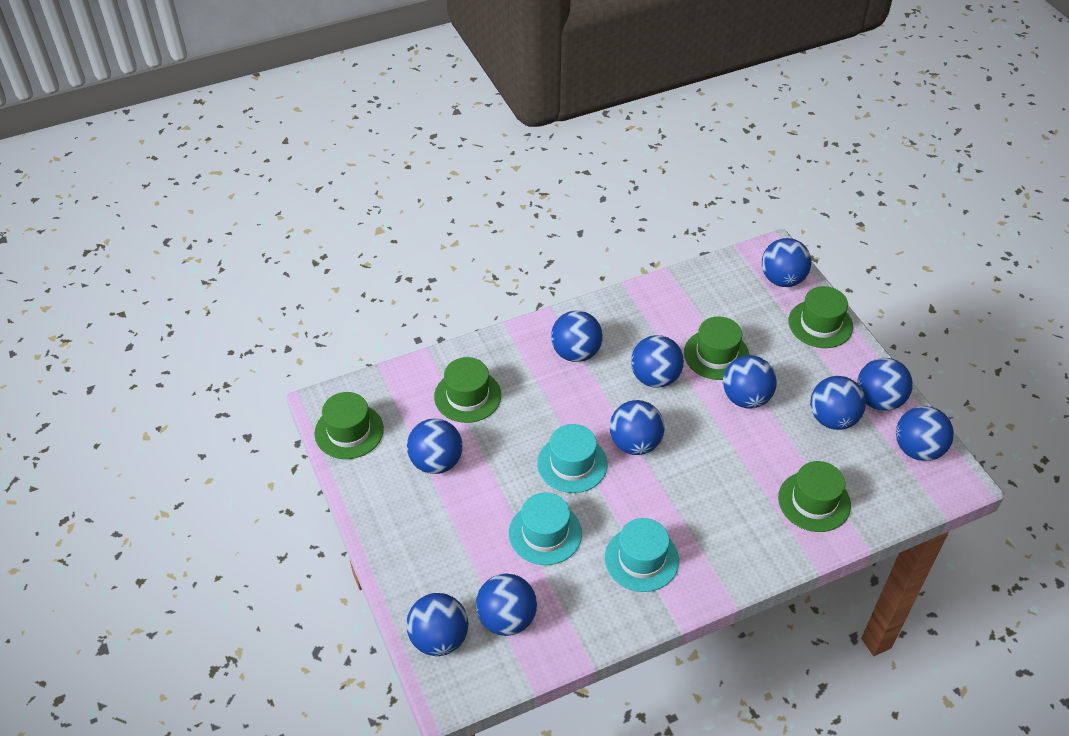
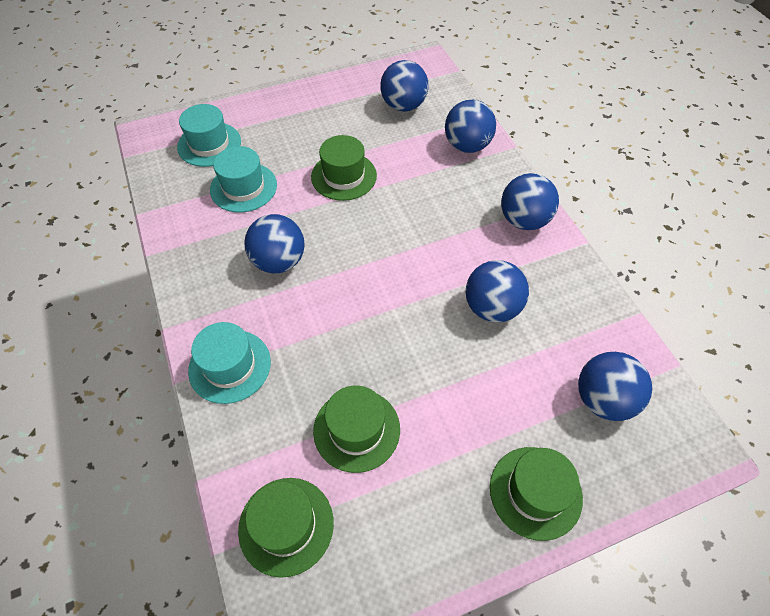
blue ball: 11 -> 6
green hat: 5 -> 4

